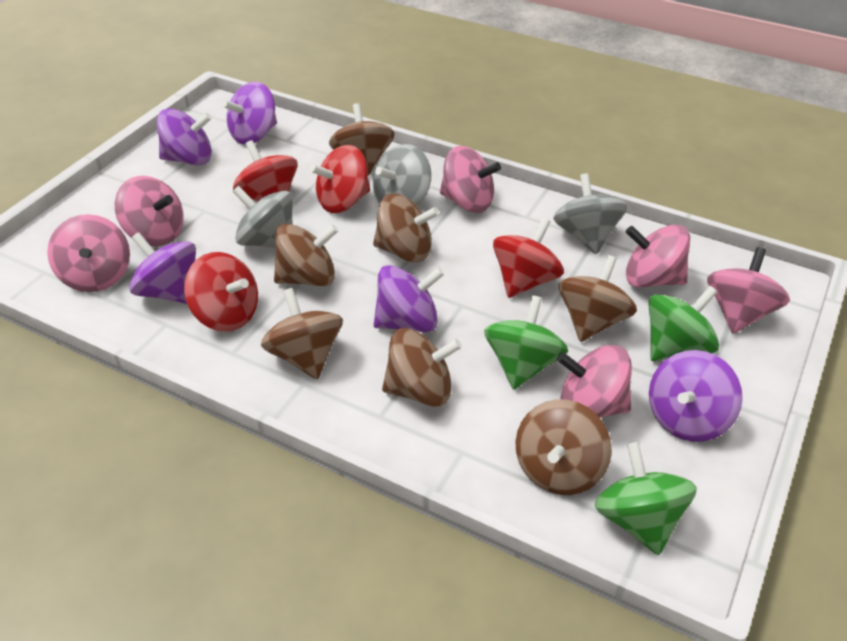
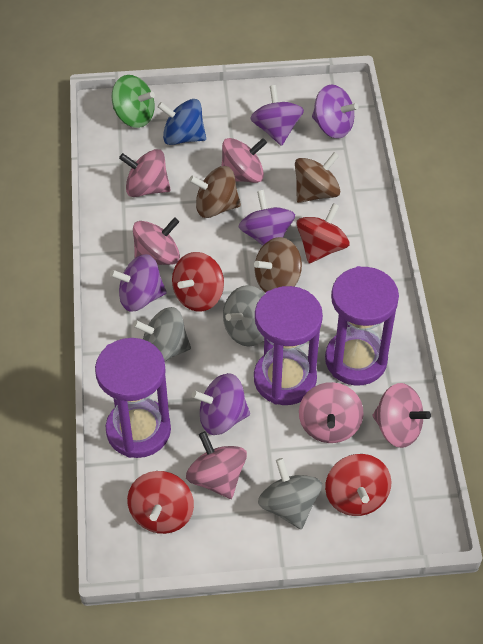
blue spinning top: 0 -> 1
brown spinning top: 7 -> 3
green spinning top: 3 -> 1
purple hourglass: 0 -> 3

